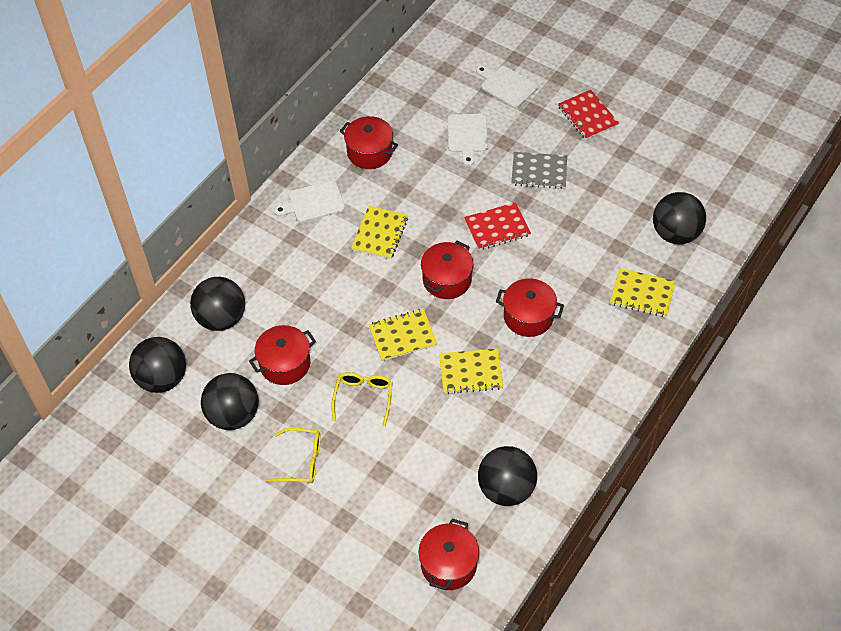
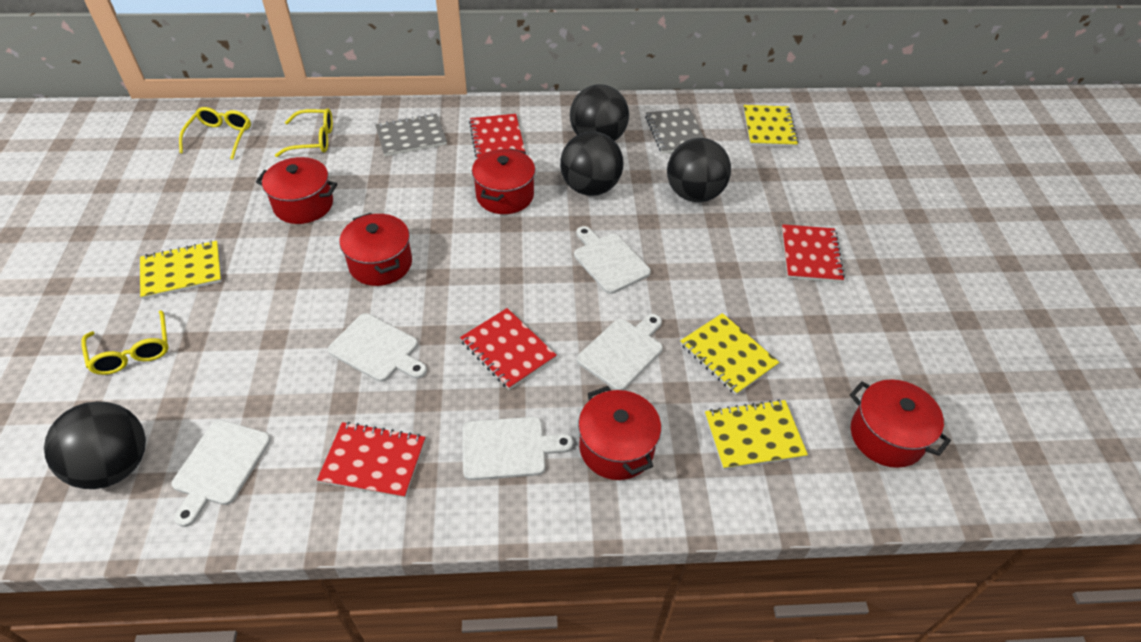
black ball: 5 -> 4
grey notebook: 1 -> 2
red notebook: 2 -> 4
white cutting board: 3 -> 5
yellow glasses: 2 -> 3

